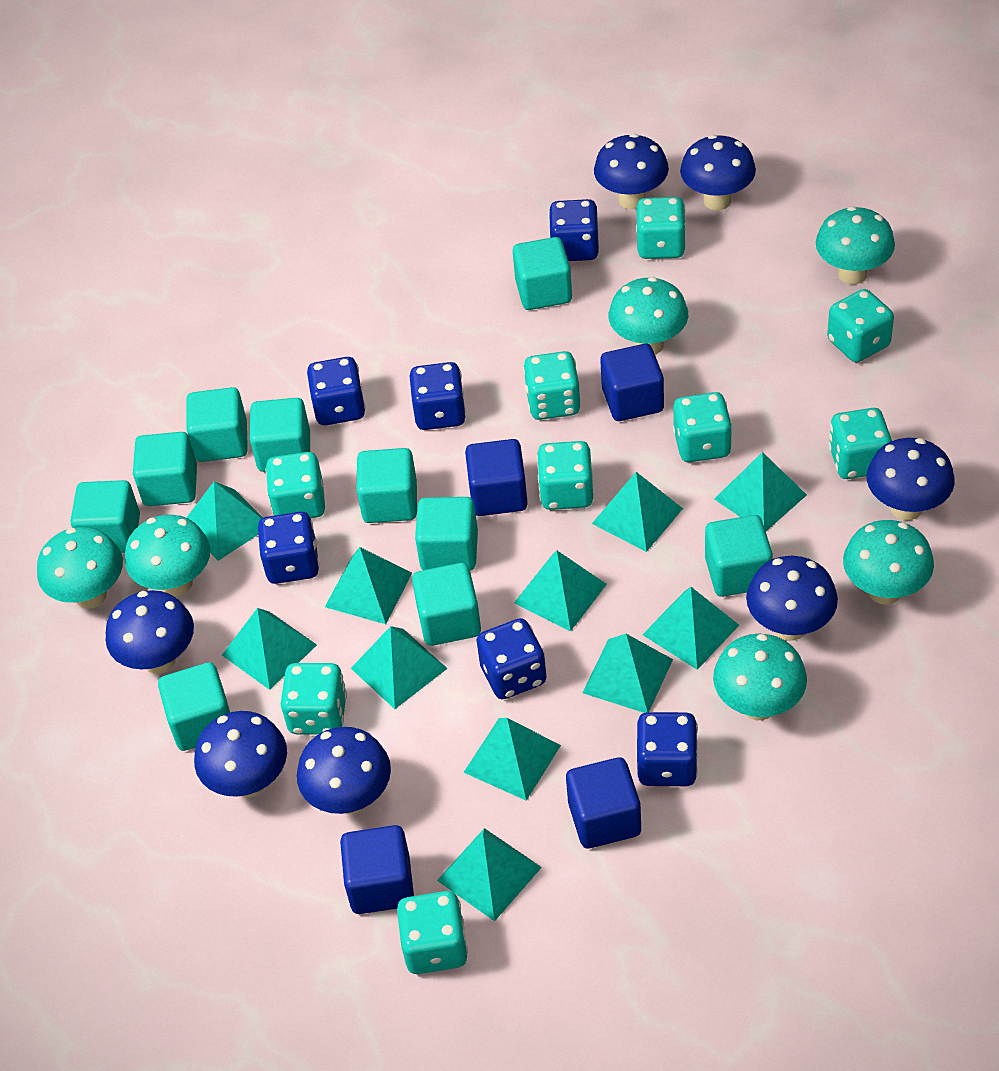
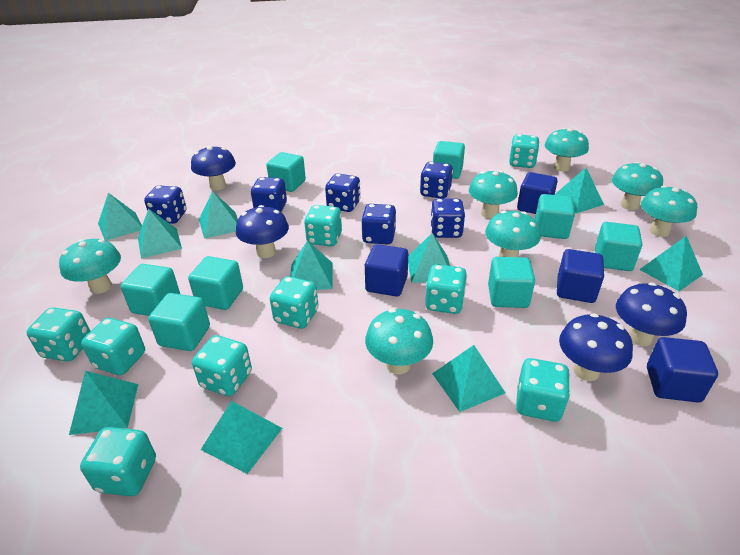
blue mushroom: 7 -> 4
turquoise cube: 10 -> 8
turquoise mushroom: 6 -> 7
turquoise pyramid: 11 -> 10

